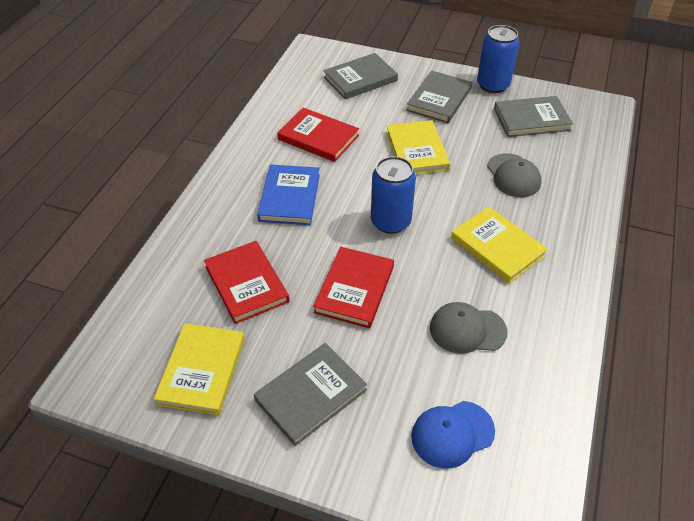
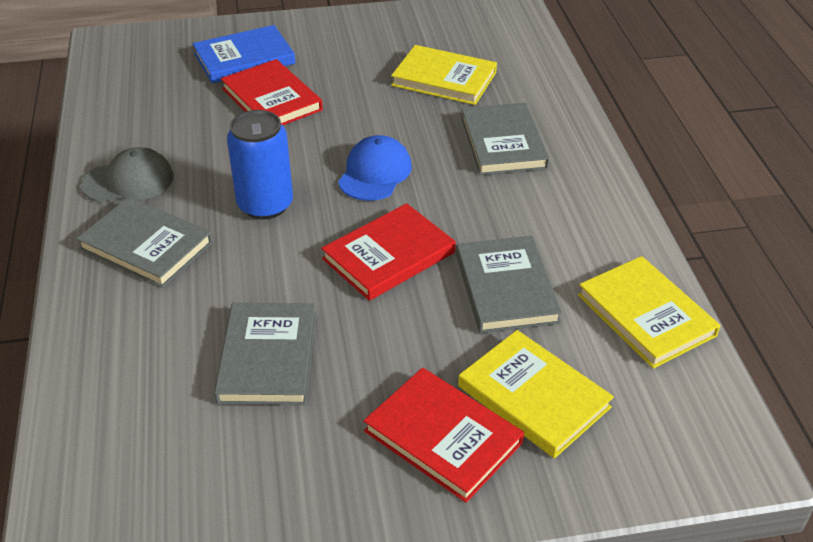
blue can: 2 -> 1
grey cap: 2 -> 1

